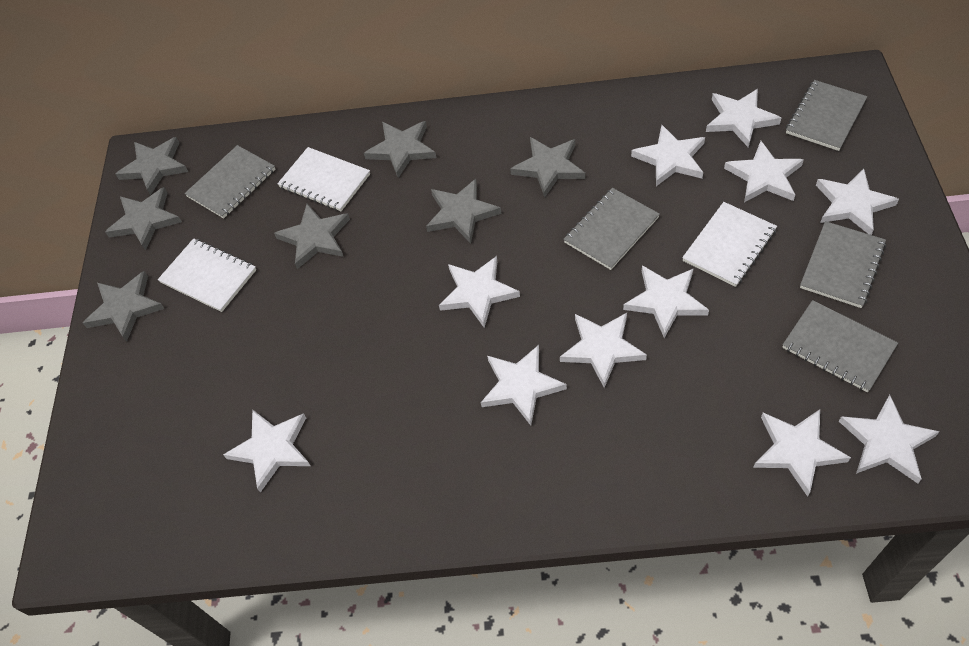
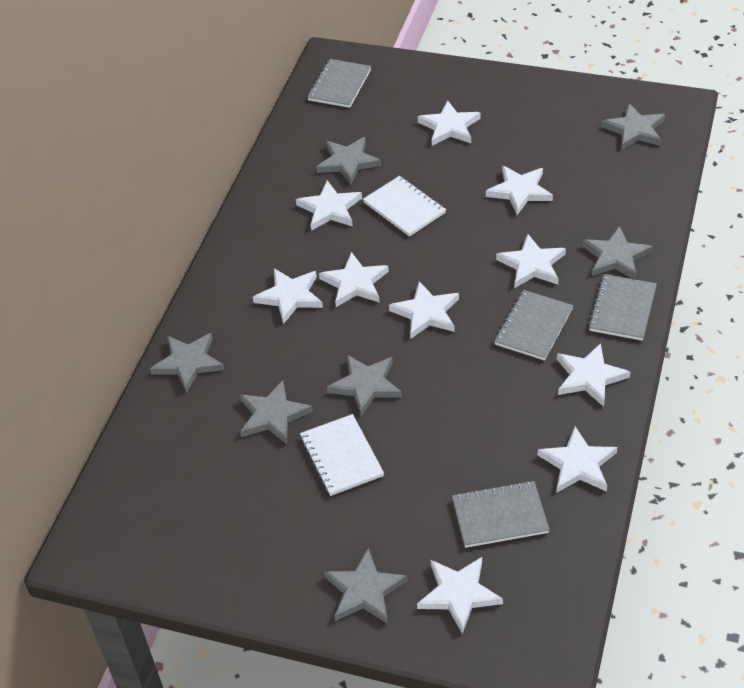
grey notebook: 5 -> 4
white notebook: 3 -> 2
white star: 11 -> 10

